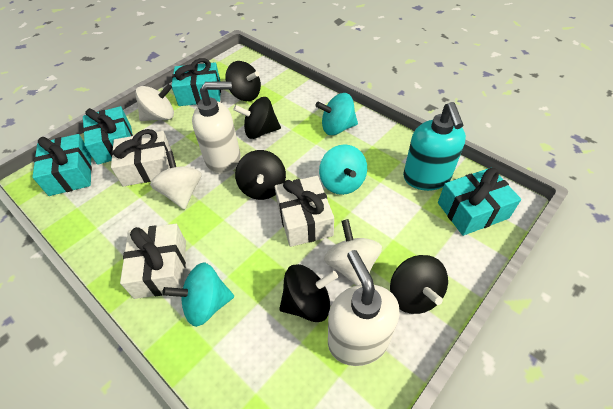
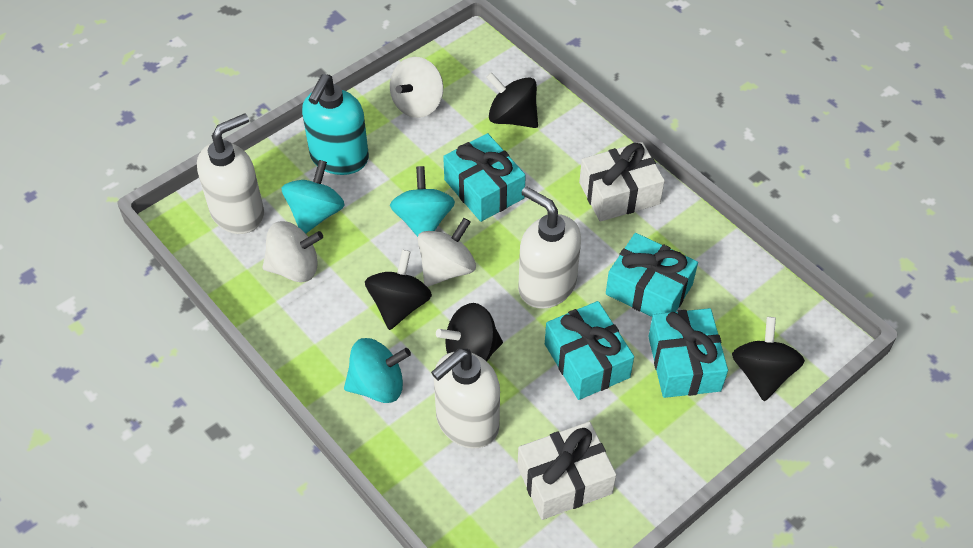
black spinning top: 5 -> 4
white gift: 3 -> 2
white soap dispenser: 2 -> 3

